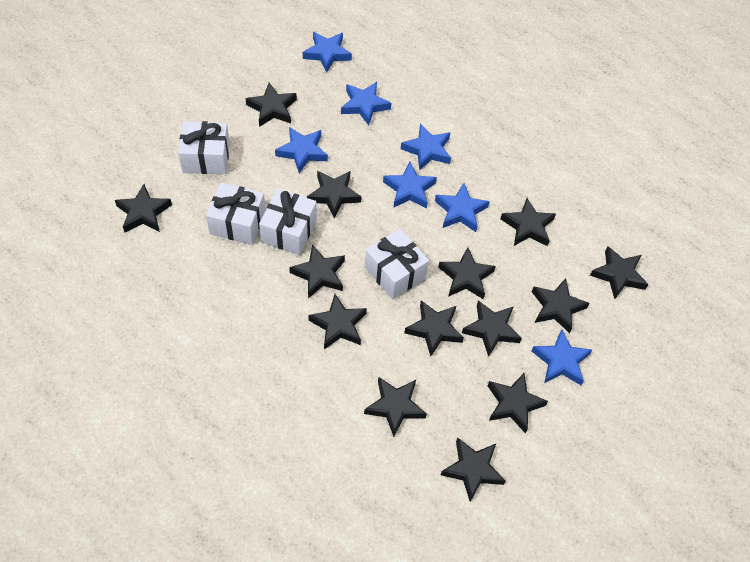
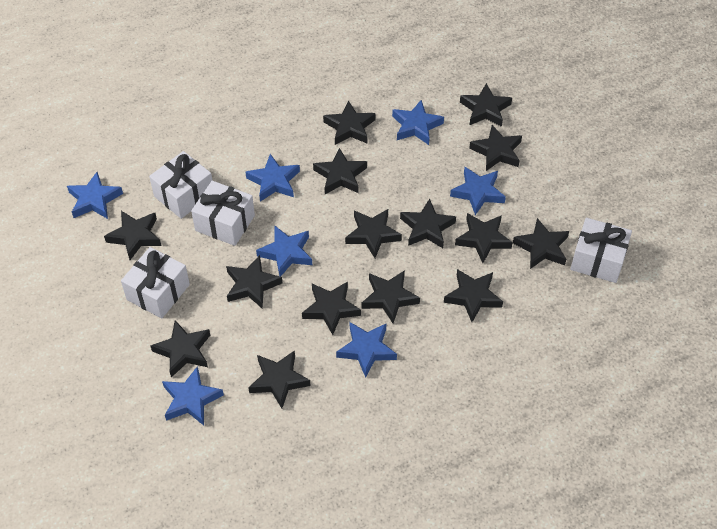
black star: 14 -> 15

